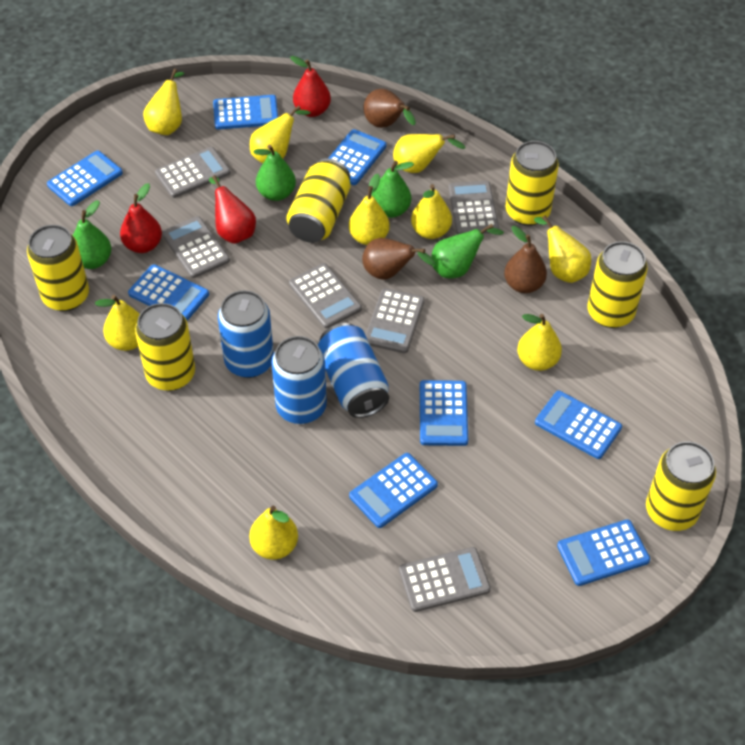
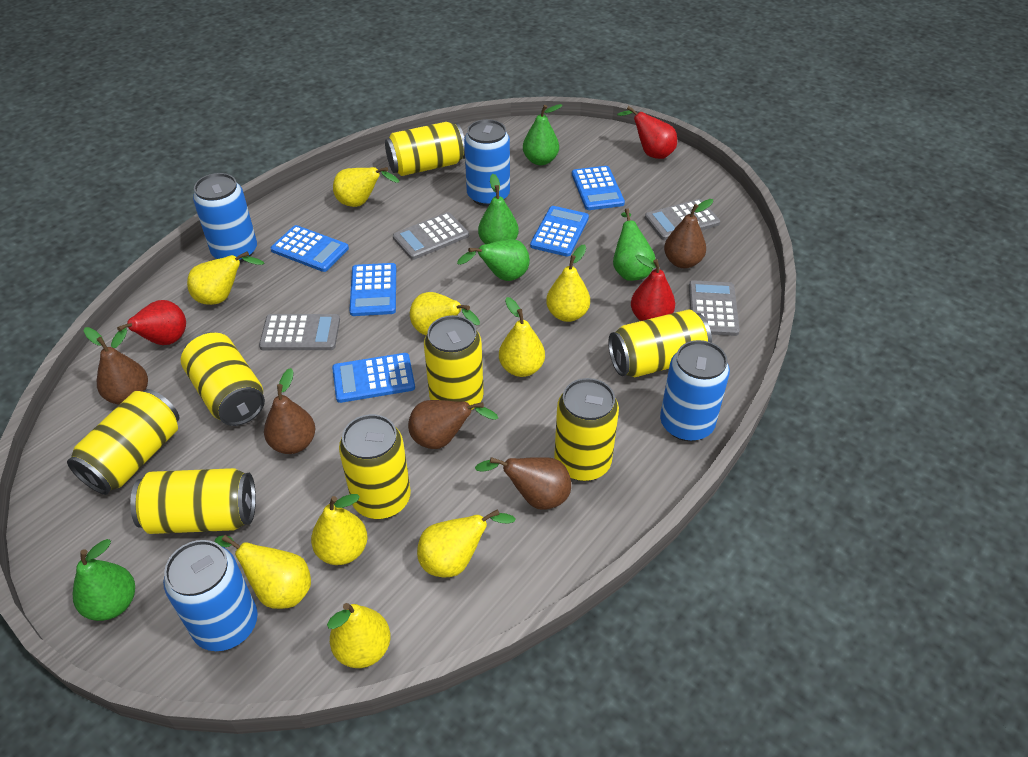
blue calculator: 8 -> 5
blue can: 3 -> 4
brown pear: 3 -> 5
green pear: 4 -> 5
grey calculator: 6 -> 4
yellow can: 6 -> 8

